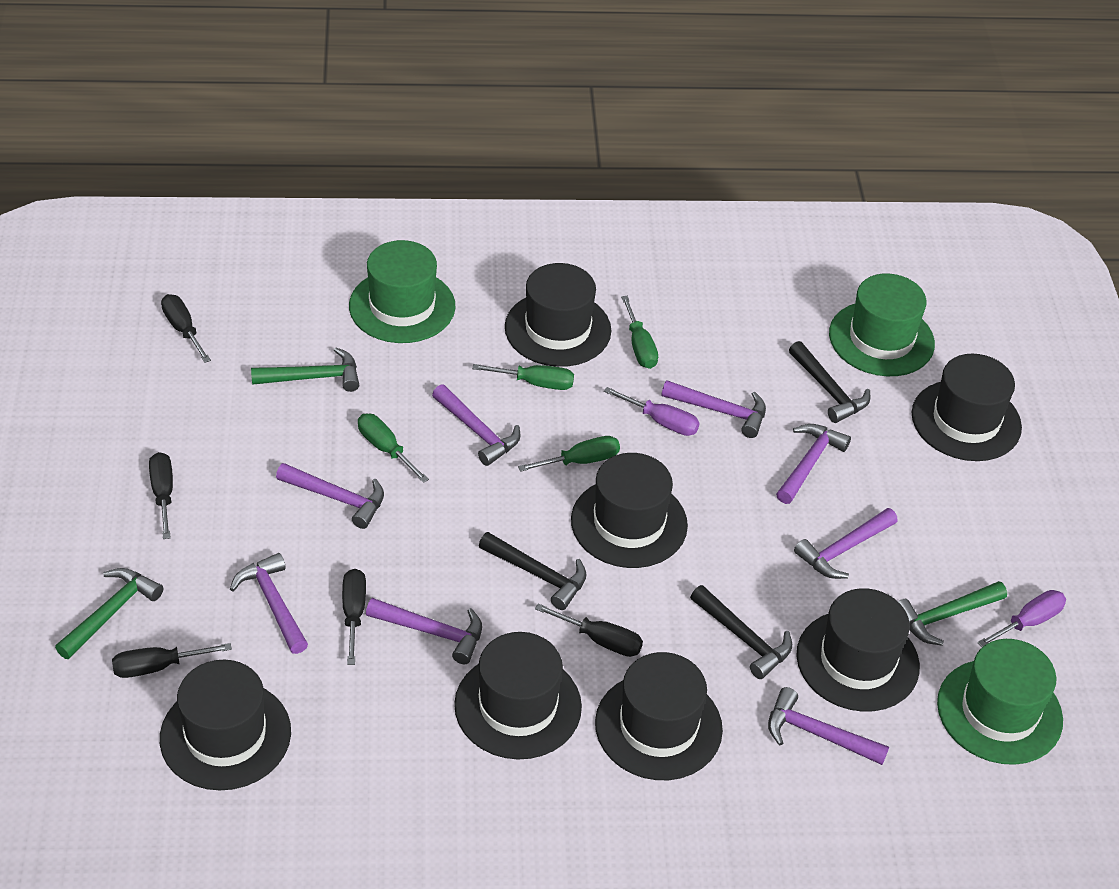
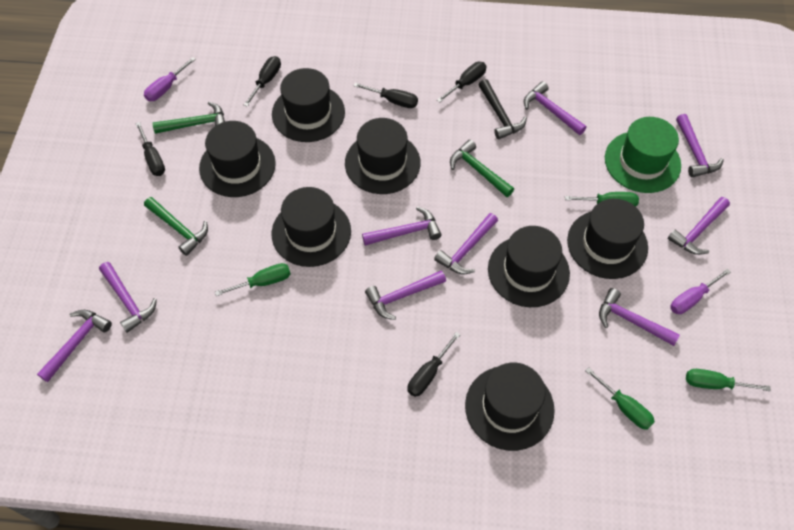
black hammer: 3 -> 1
green hat: 3 -> 1
purple hammer: 8 -> 9

